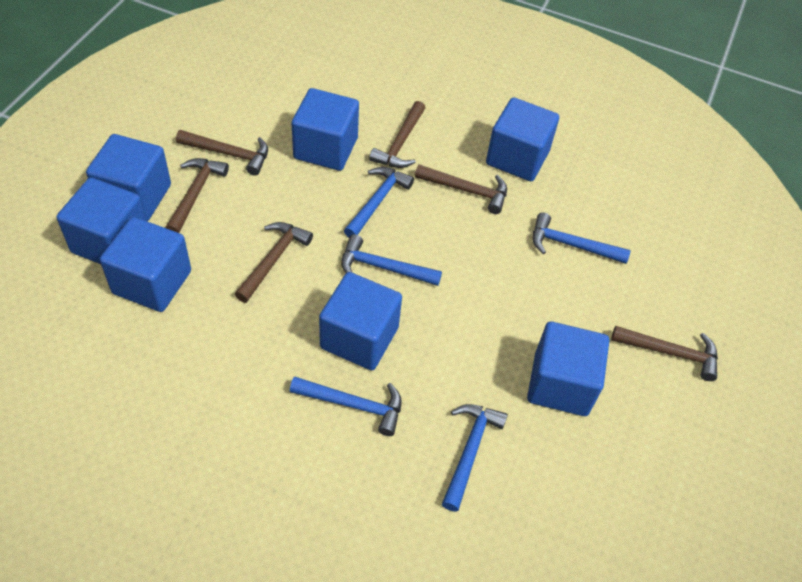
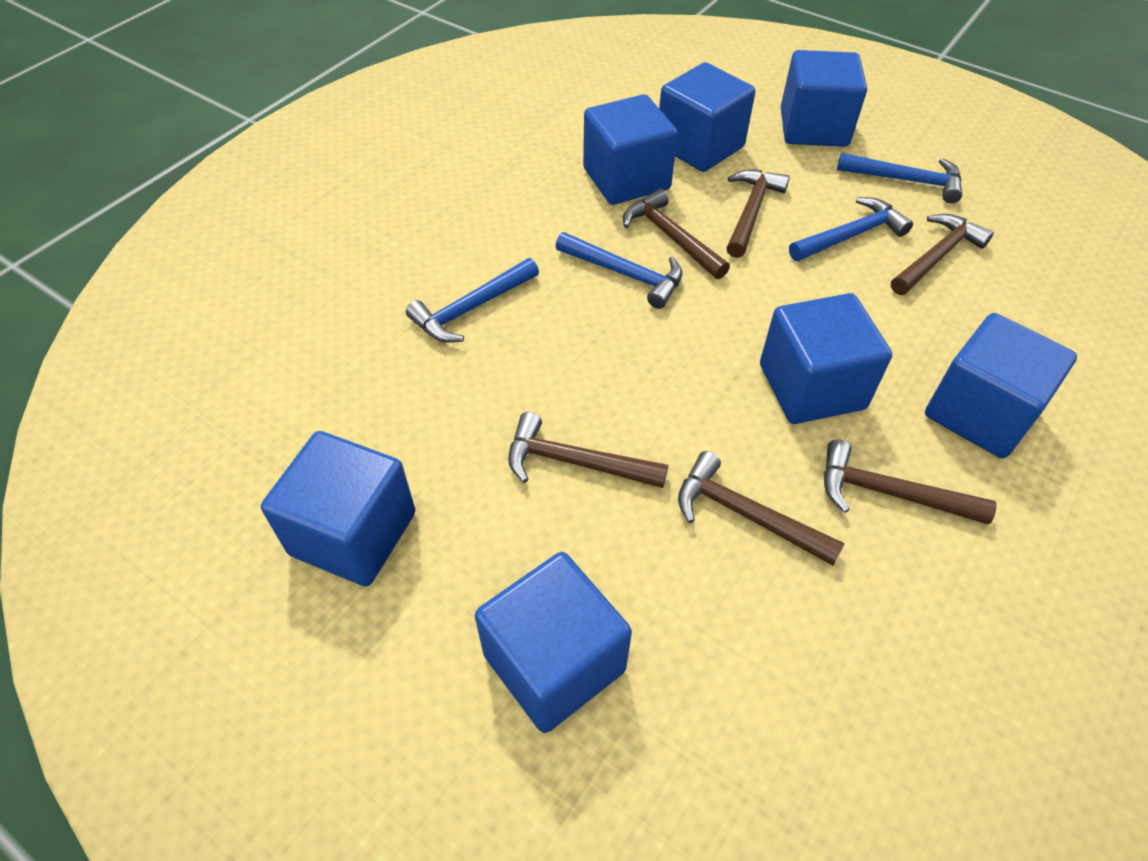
blue hammer: 5 -> 4

